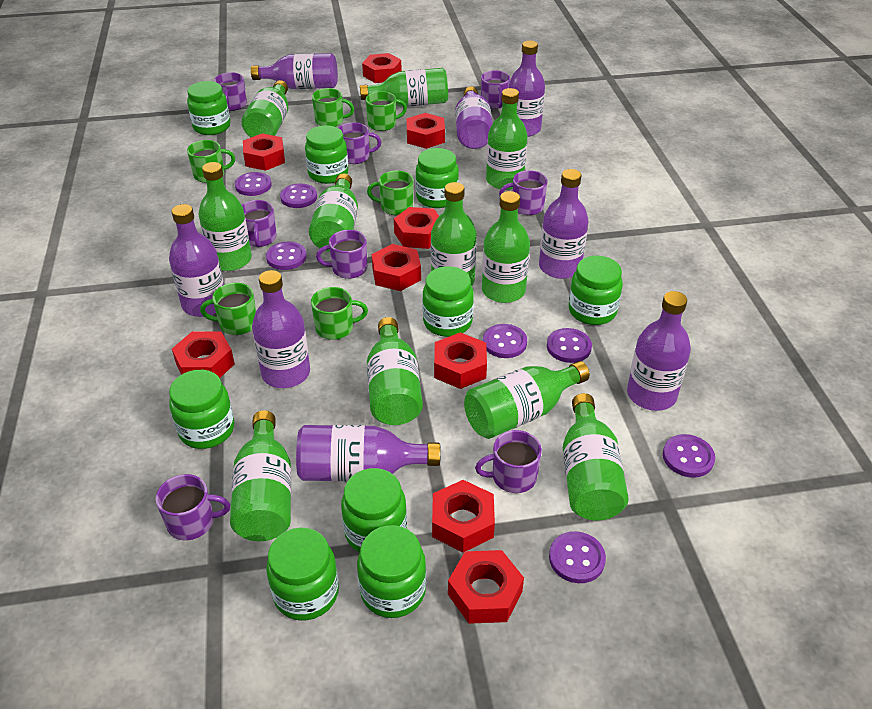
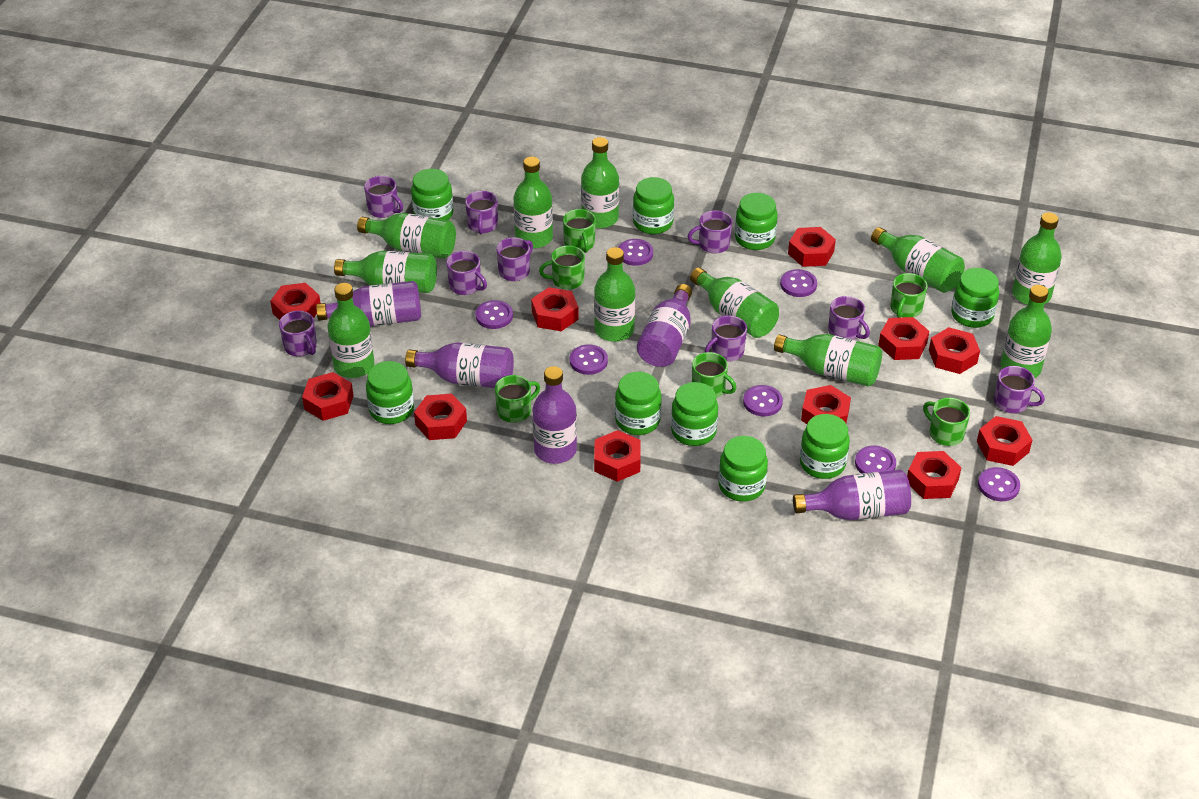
purple bottle: 8 -> 5
purple mug: 8 -> 9
red nut: 9 -> 11

